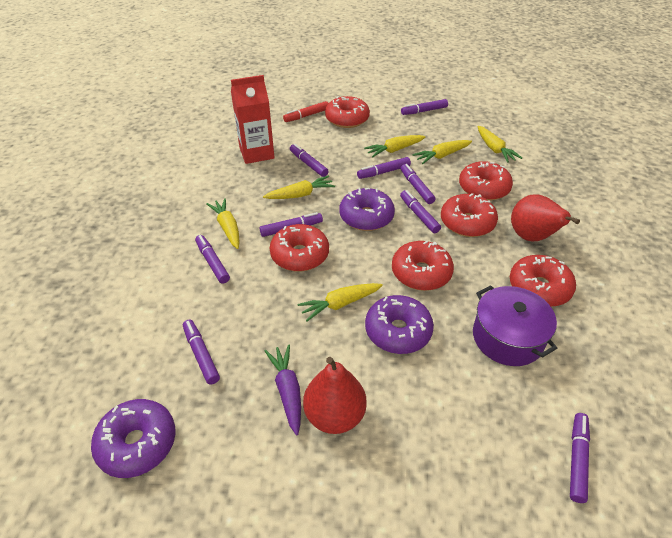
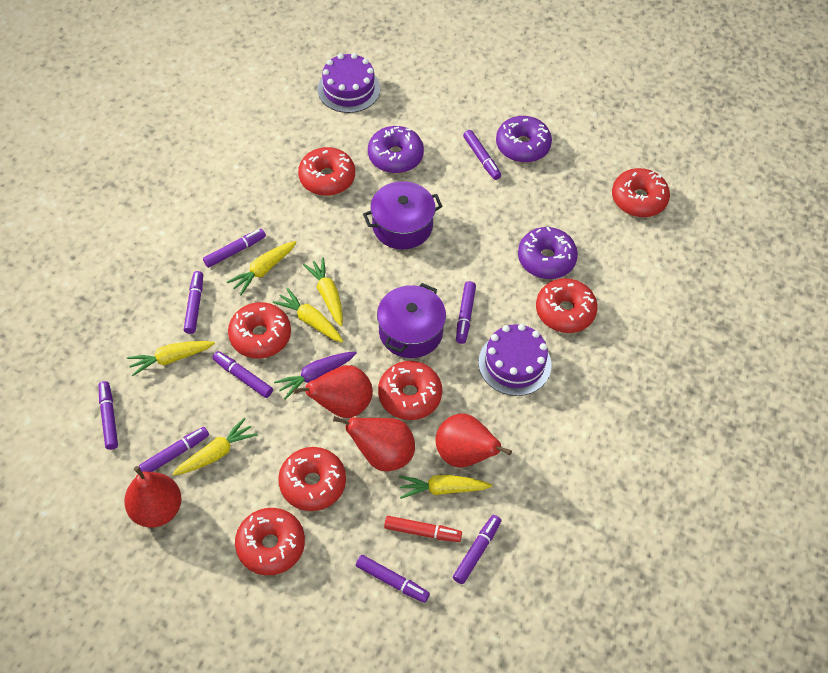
purple cake: 0 -> 2
purple pot: 1 -> 2
red carton: 1 -> 0
red donut: 6 -> 7
red pear: 2 -> 4

